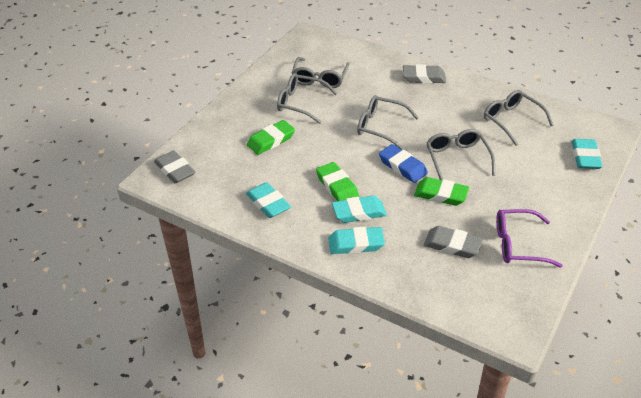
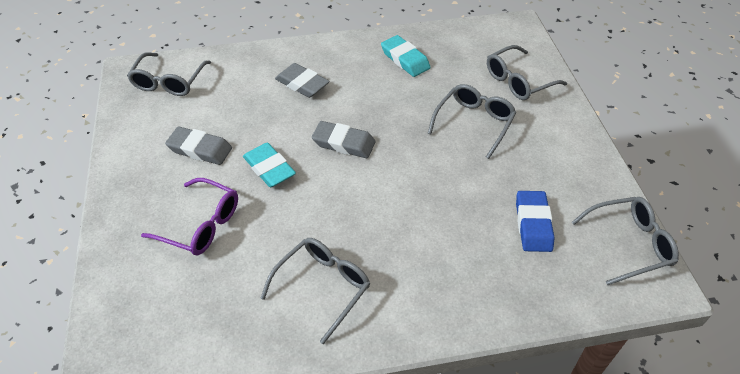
green eraser: 3 -> 0
turquoise eraser: 4 -> 2

